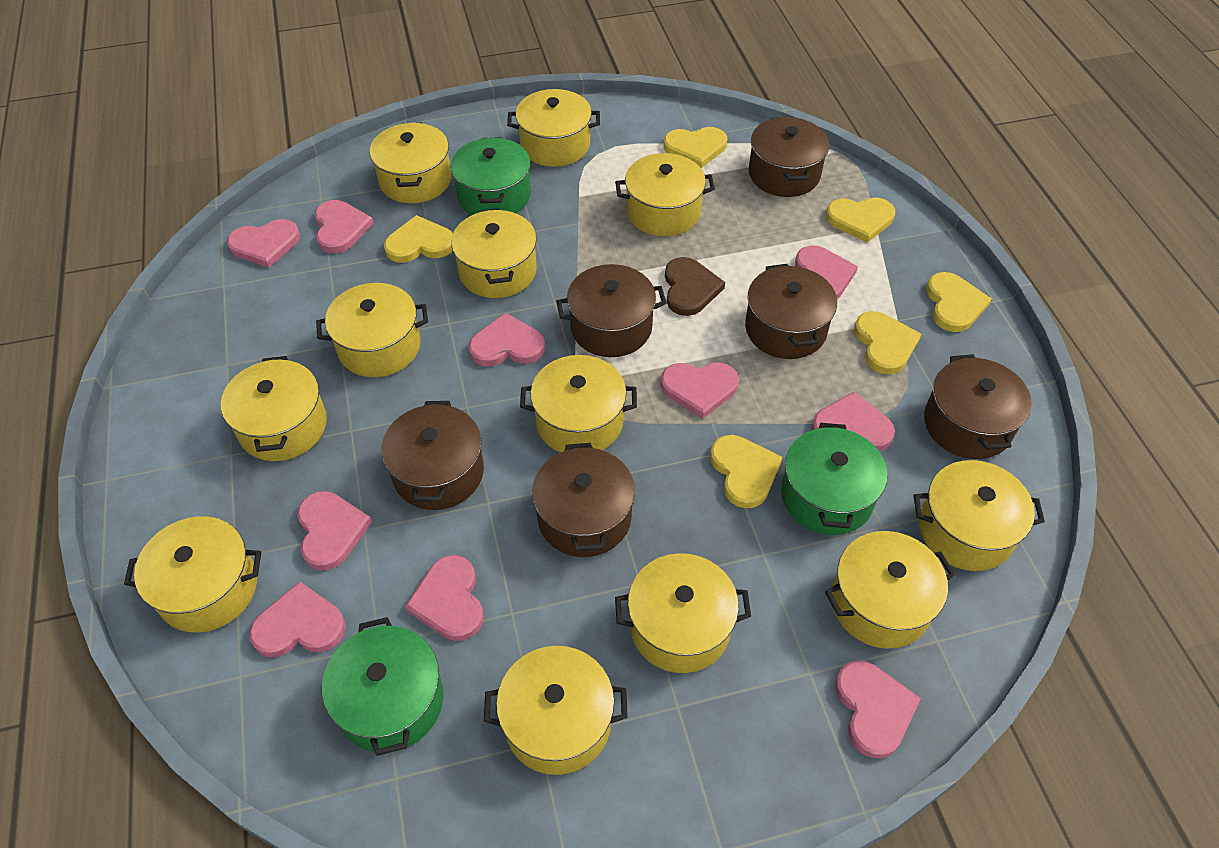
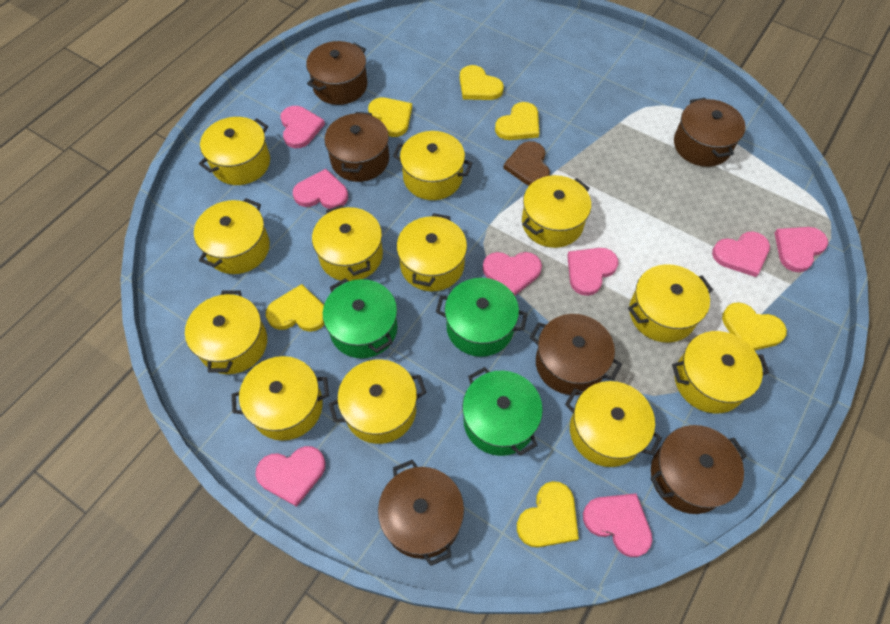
pink heart: 10 -> 8

